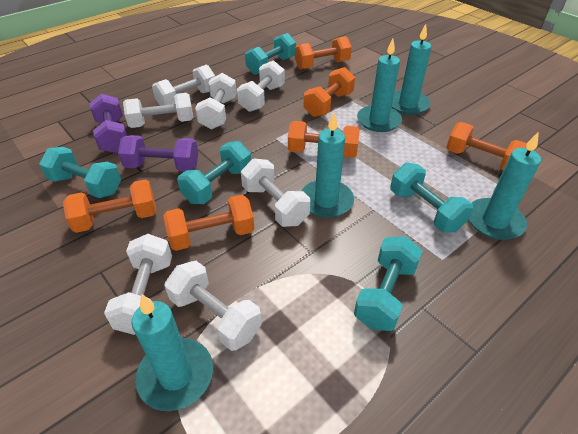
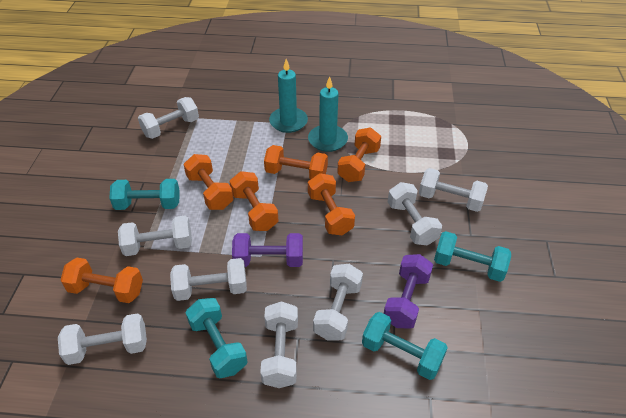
turquoise candle: 5 -> 2
turquoise dumbbell: 5 -> 4
white dumbbell: 7 -> 8

